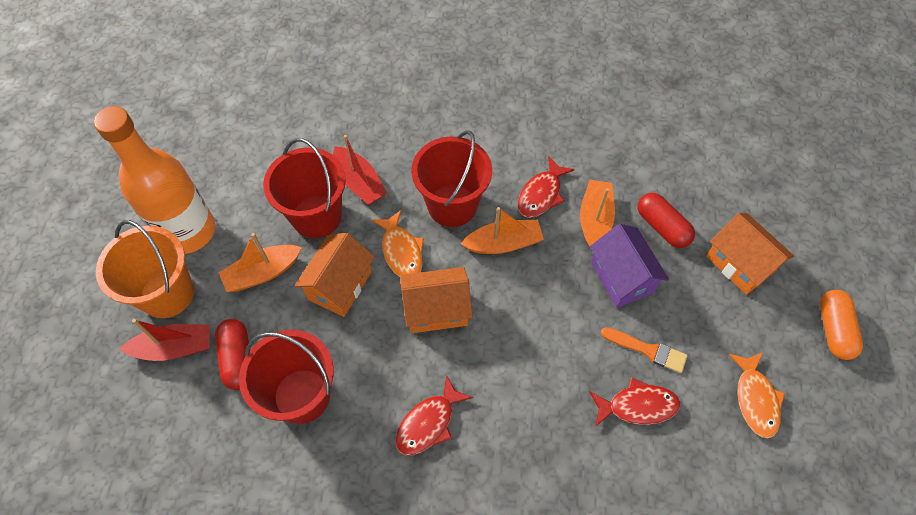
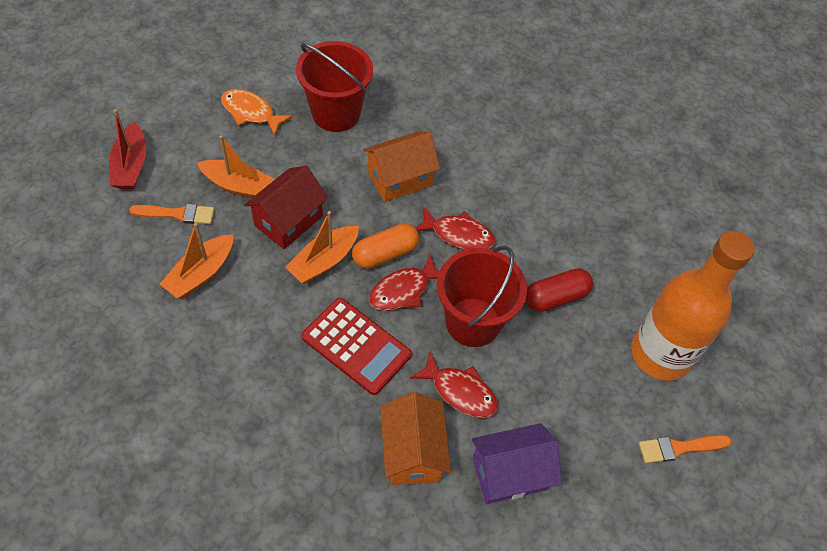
orange brush: 1 -> 2
orange bucket: 1 -> 0
orange fish: 2 -> 1
orange house: 3 -> 2
red boat: 2 -> 1
red bucket: 3 -> 2
red calculator: 0 -> 1
red capsule: 2 -> 1
red house: 0 -> 1

